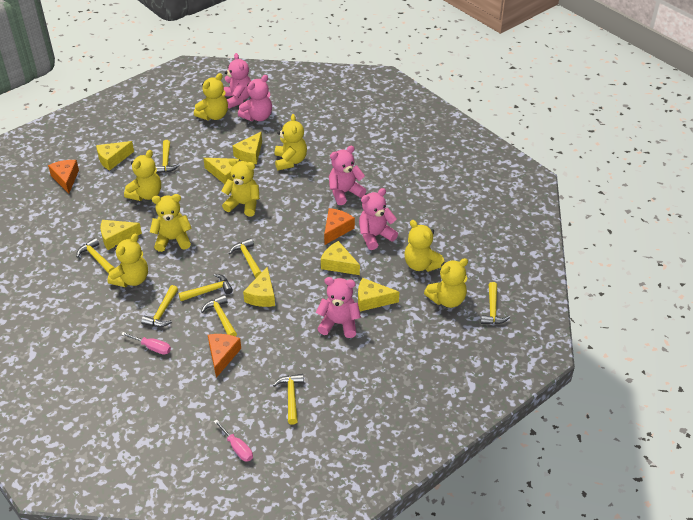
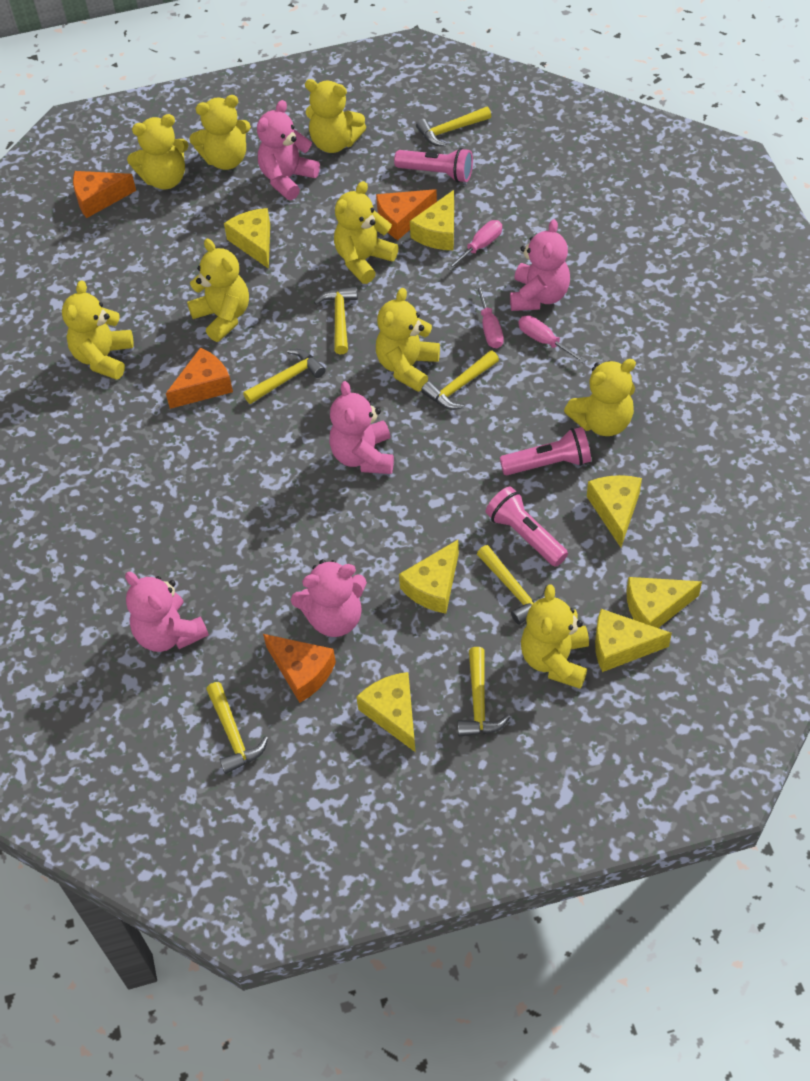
orange cheese: 3 -> 4
pink flashlight: 0 -> 3
pink screwdriver: 2 -> 3
yellow hammer: 8 -> 7
yellow teddy bear: 8 -> 9

